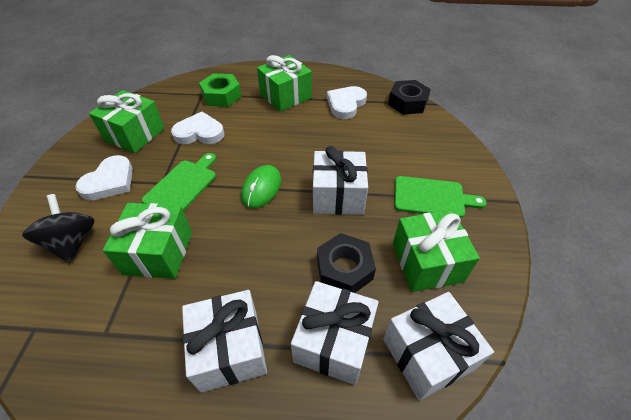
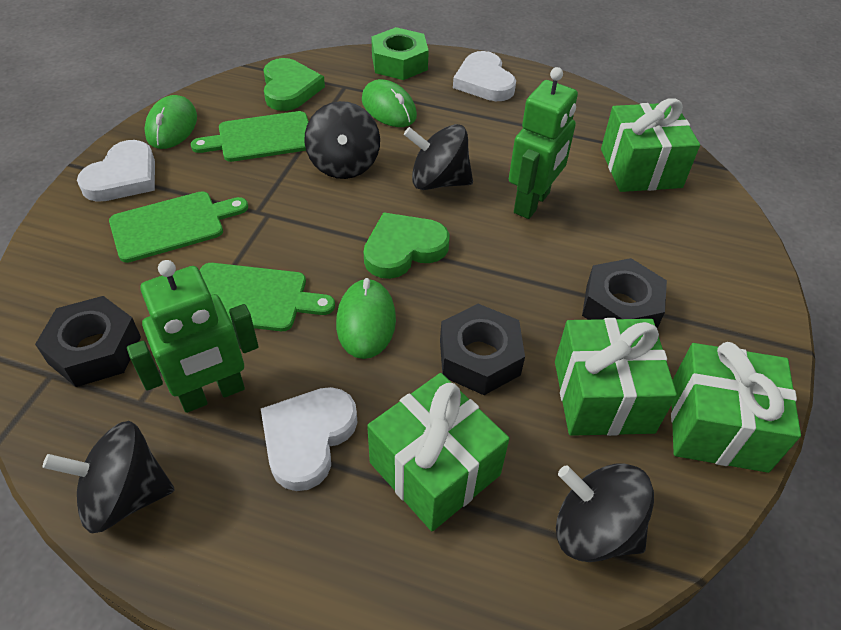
black nut: 2 -> 3
black spinning top: 1 -> 4
green cutting board: 2 -> 3
green heart: 0 -> 2
green mouse: 1 -> 3
green robot: 0 -> 2
white gift: 4 -> 0

